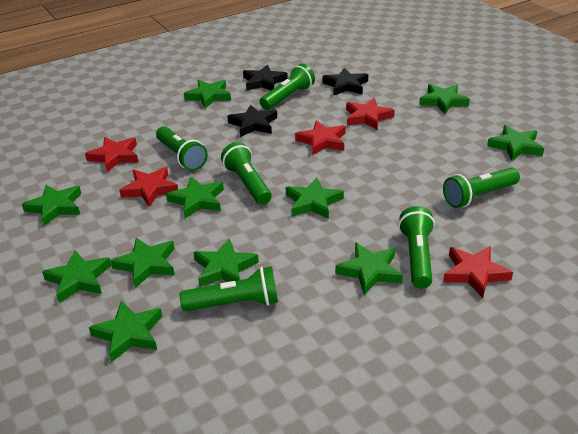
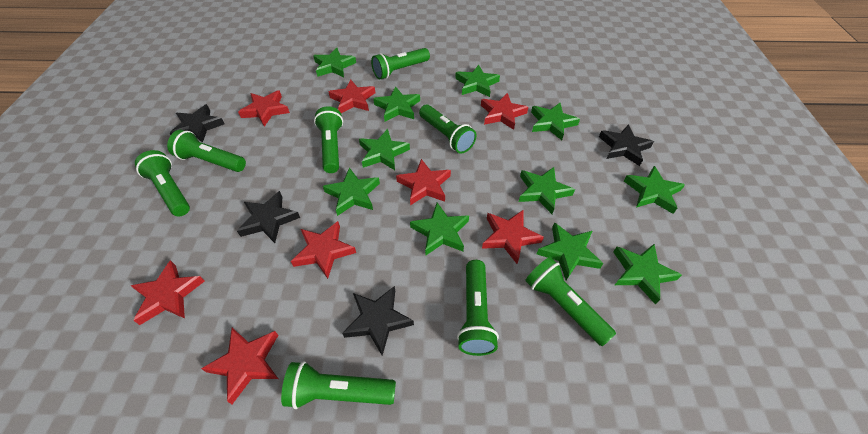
black star: 3 -> 4
green flashlight: 6 -> 8
red star: 5 -> 8

